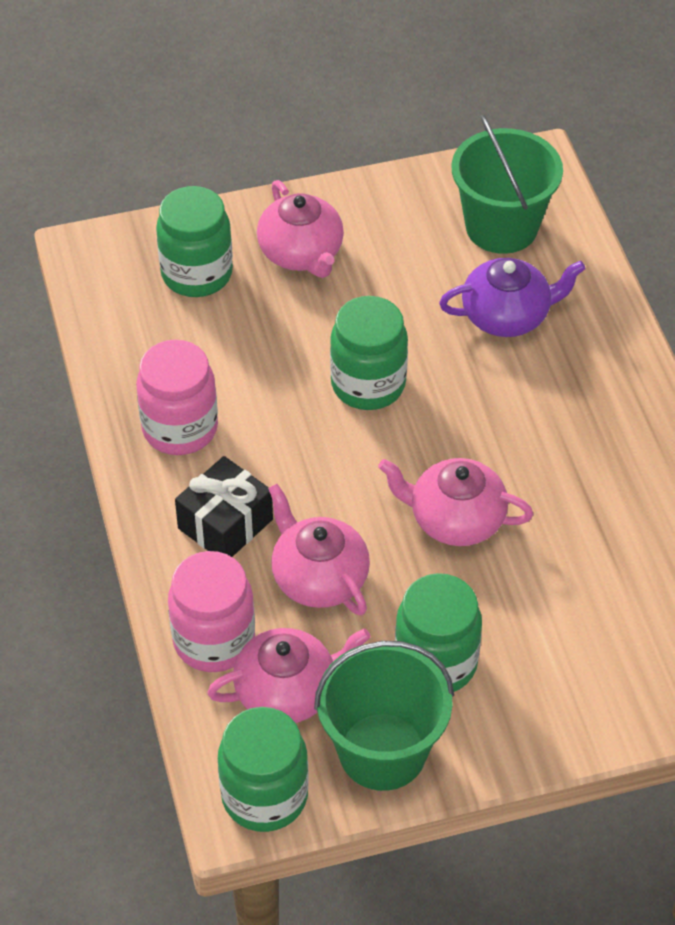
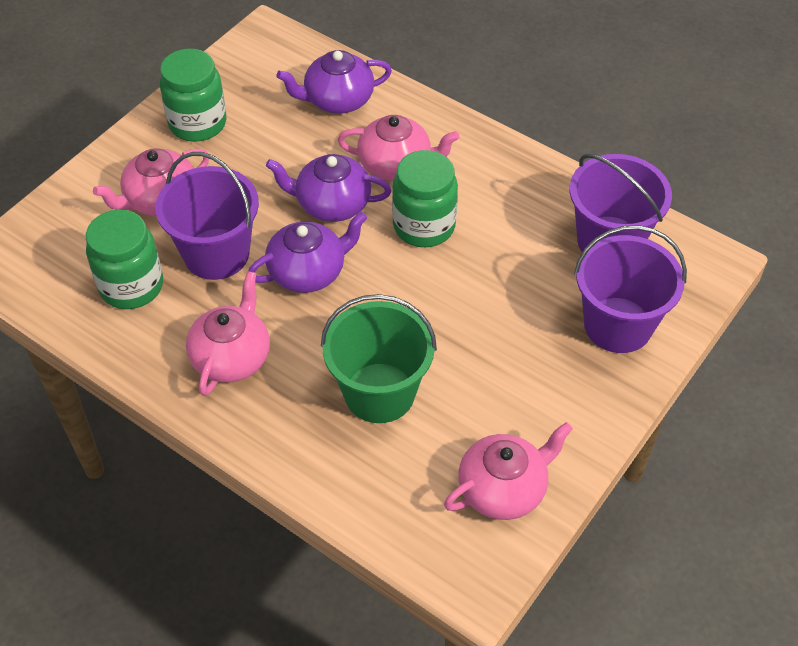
black gift: 1 -> 0
green bucket: 2 -> 1
green jar: 4 -> 3
pink jar: 2 -> 0
purple bucket: 0 -> 3
purple teapot: 1 -> 3

